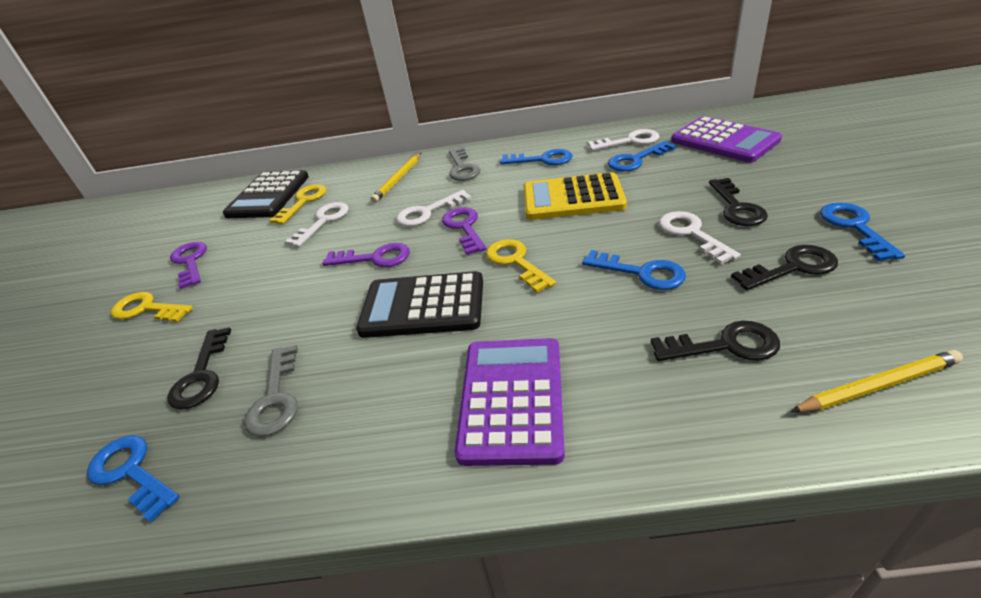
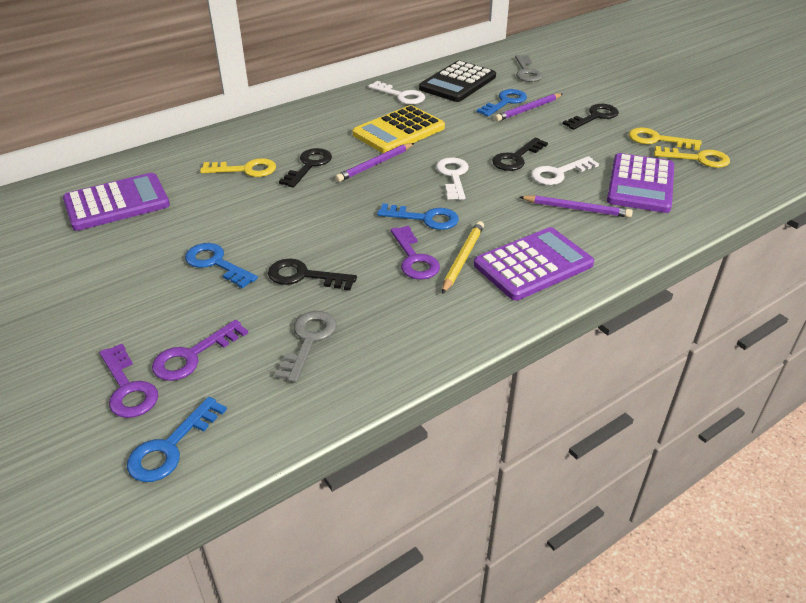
black calculator: 2 -> 1
blue key: 5 -> 4
purple calculator: 2 -> 3
purple pencil: 0 -> 3
white key: 4 -> 3
yellow pencil: 2 -> 1

